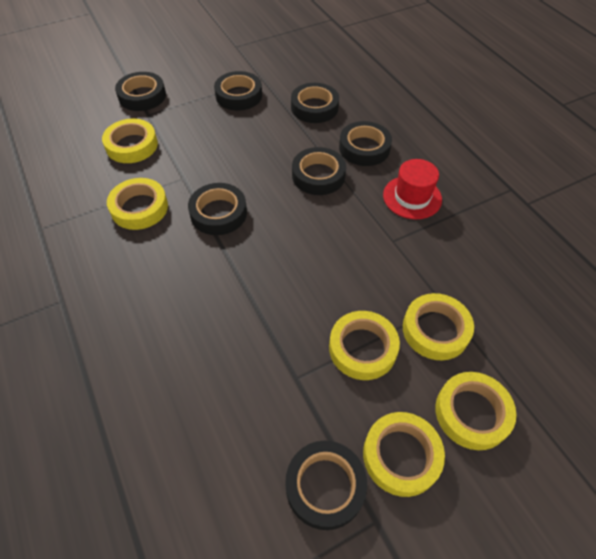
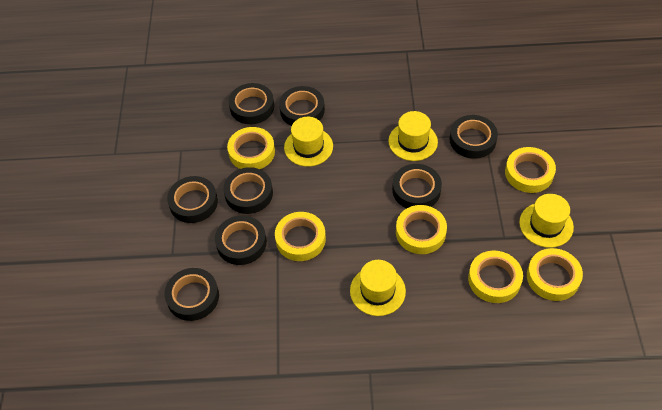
black tape: 7 -> 8
red hat: 1 -> 0
yellow hat: 0 -> 4

